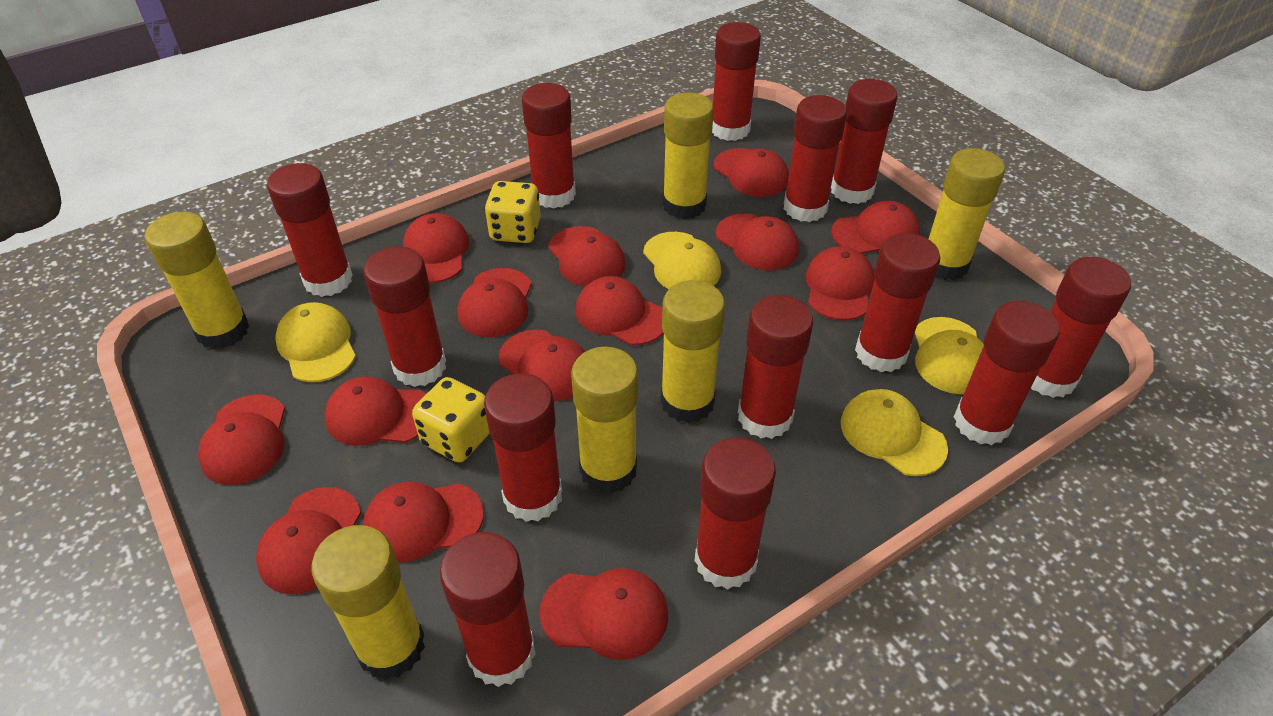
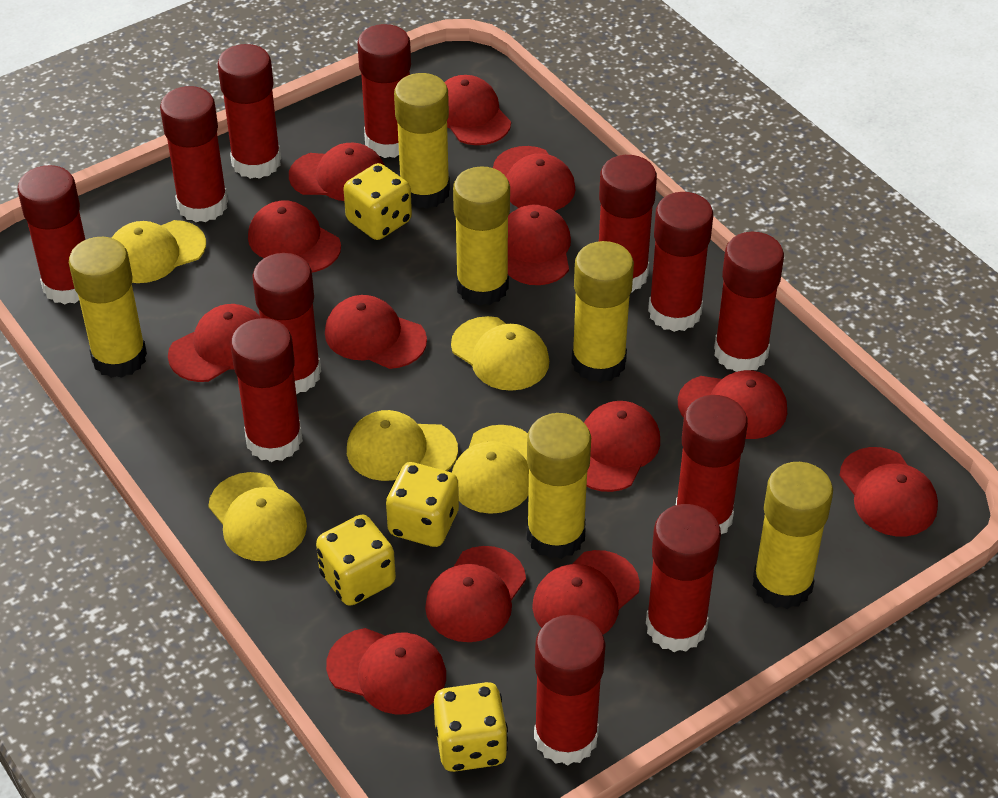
red cap: 14 -> 13
red glue stick: 13 -> 12
yellow cap: 4 -> 5
yellow dice: 2 -> 4

